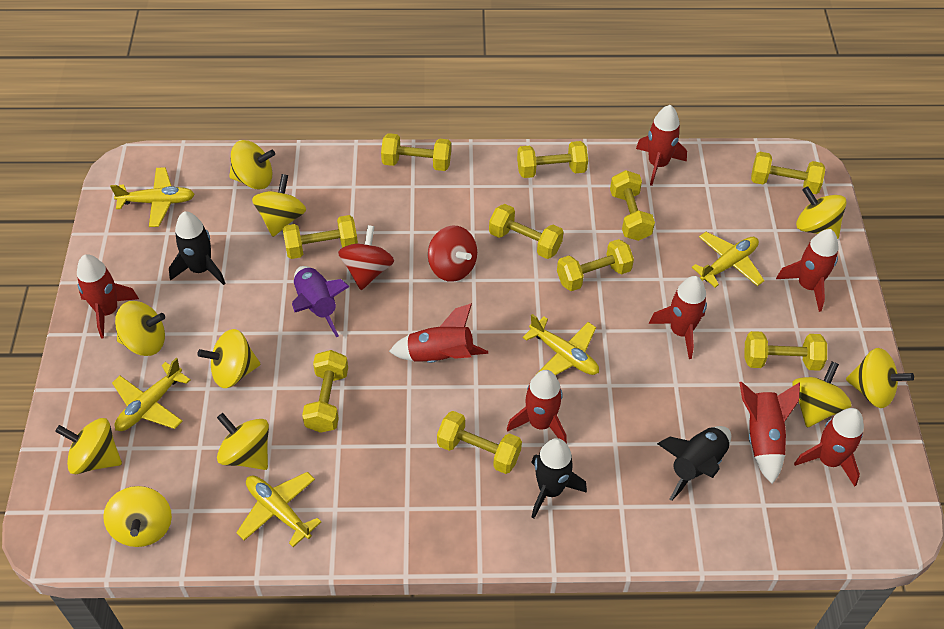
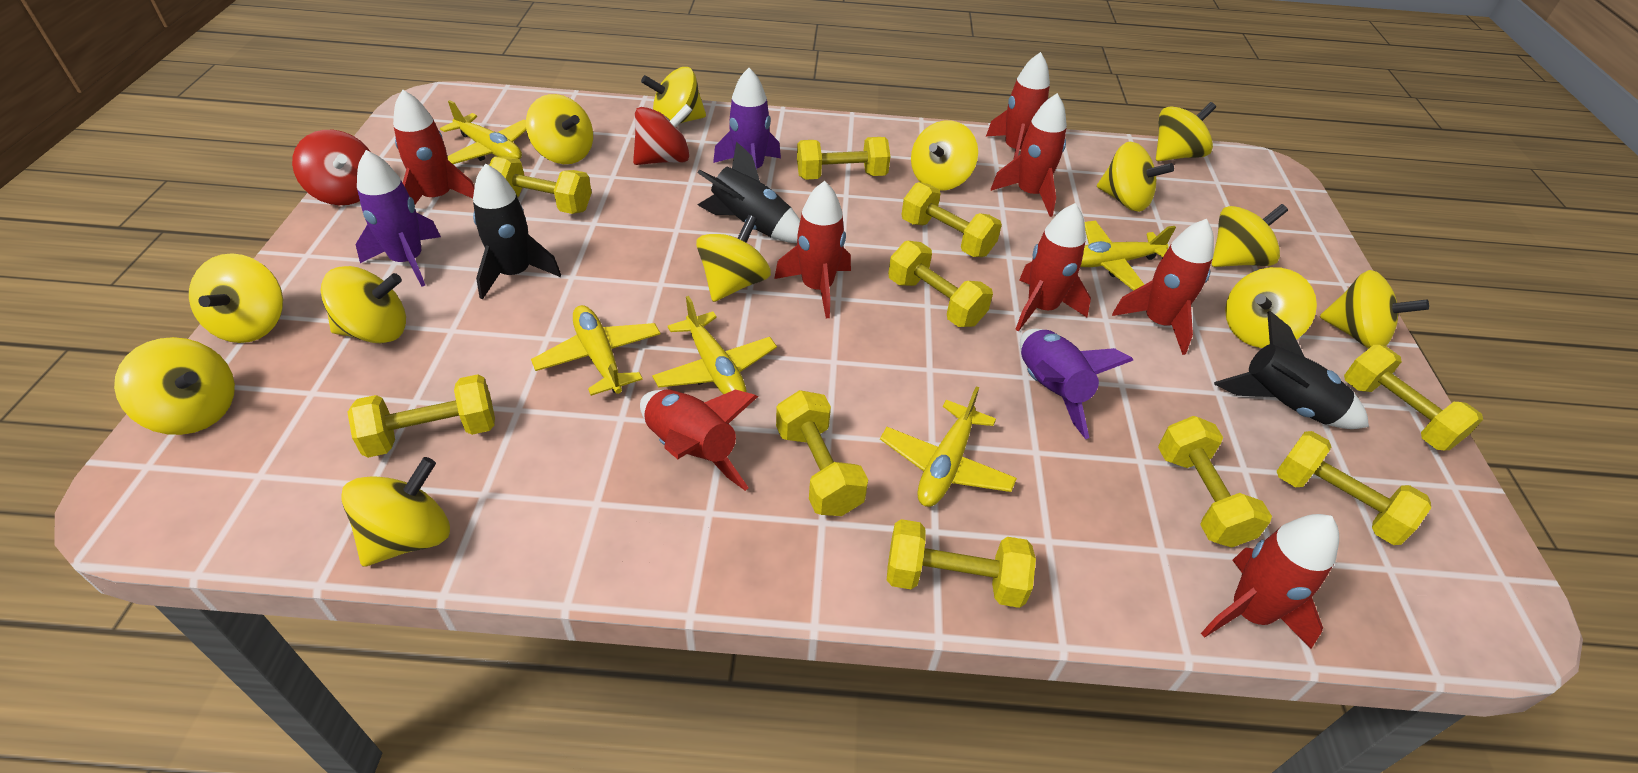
purple rocket: 1 -> 3
yellow spinning top: 10 -> 13

